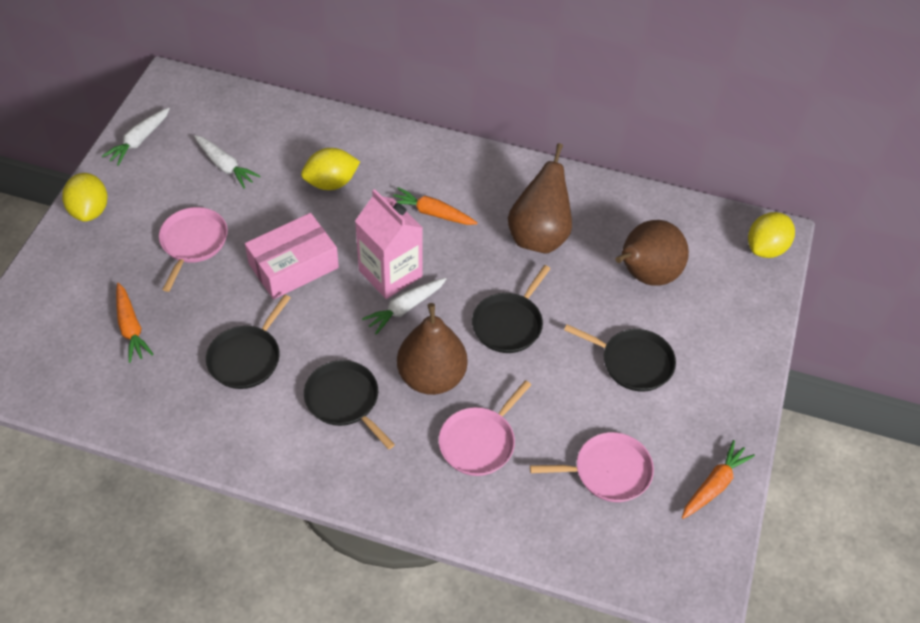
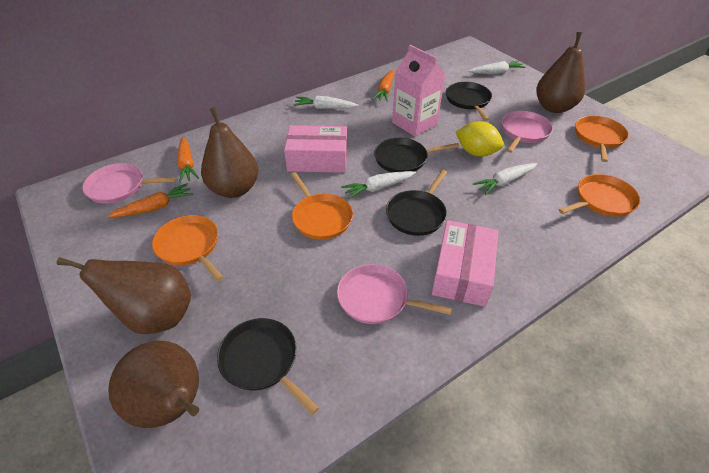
brown pear: 3 -> 4
orange pan: 0 -> 4
pink box: 1 -> 2
white carrot: 3 -> 4
yellow lemon: 3 -> 1

